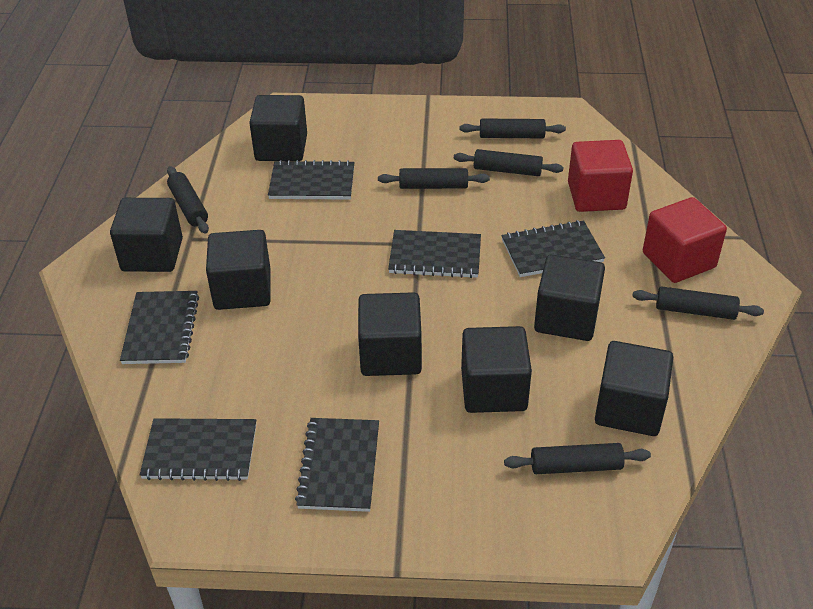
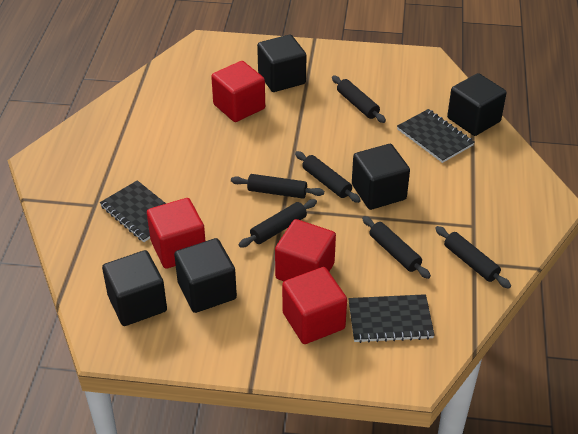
black cube: 7 -> 5
black notebook: 6 -> 3
red cube: 2 -> 4

